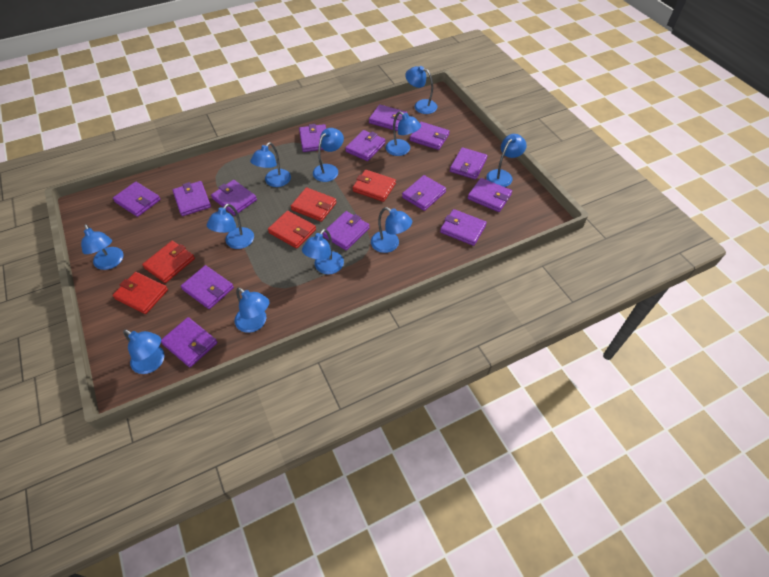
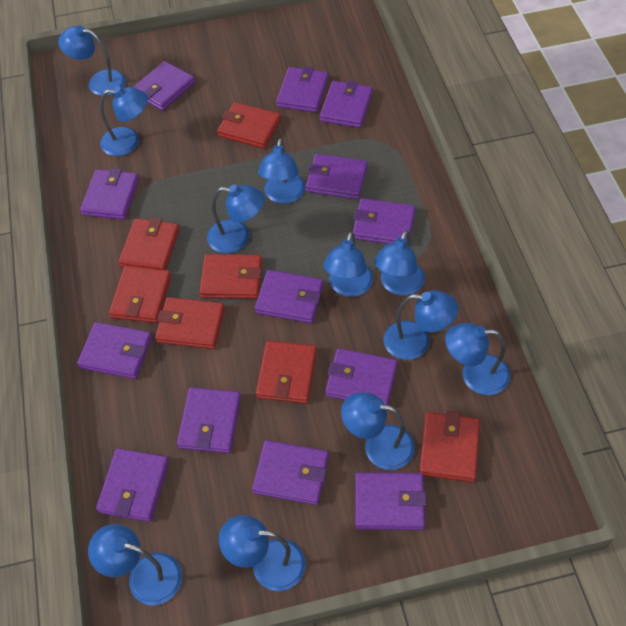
purple wallet: 14 -> 13
red wallet: 5 -> 7

